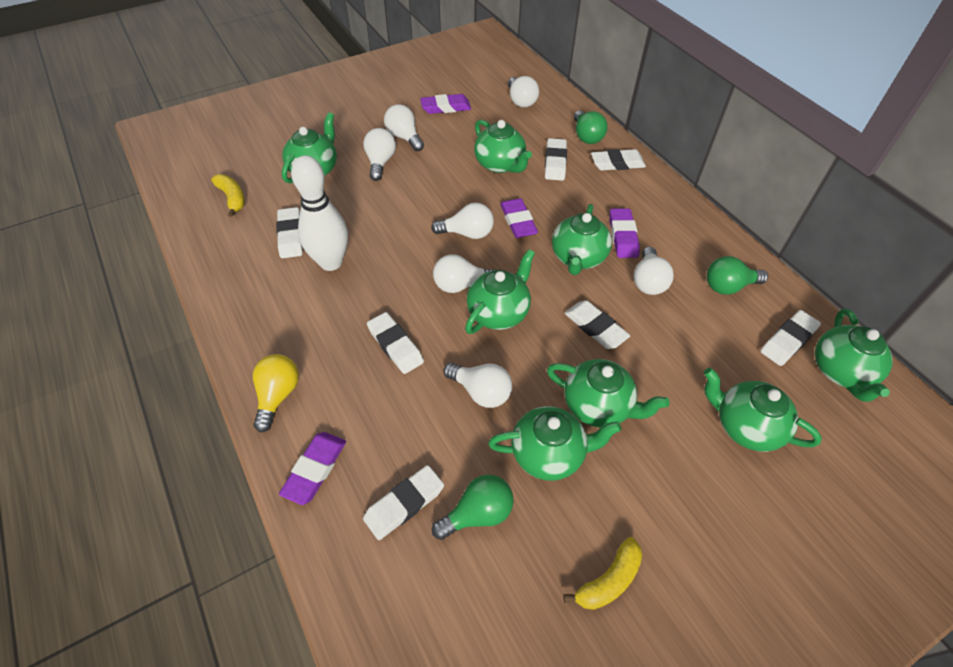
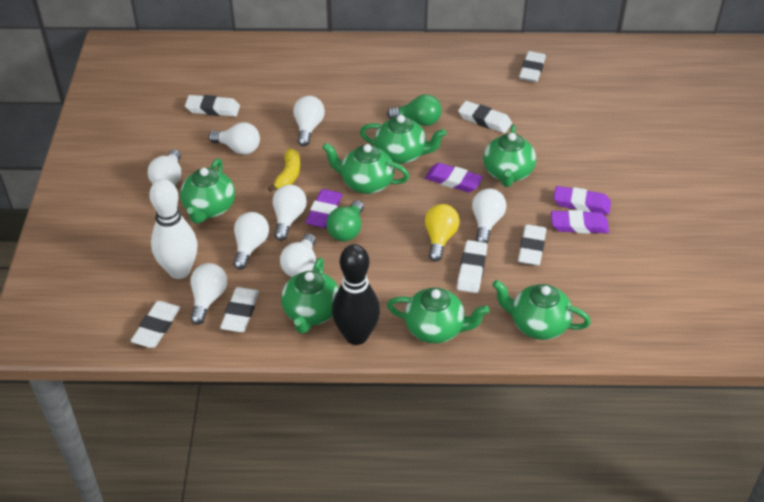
black bowling pin: 0 -> 1
green light bulb: 3 -> 2
green teapot: 8 -> 7
white light bulb: 7 -> 8
yellow banana: 2 -> 1

